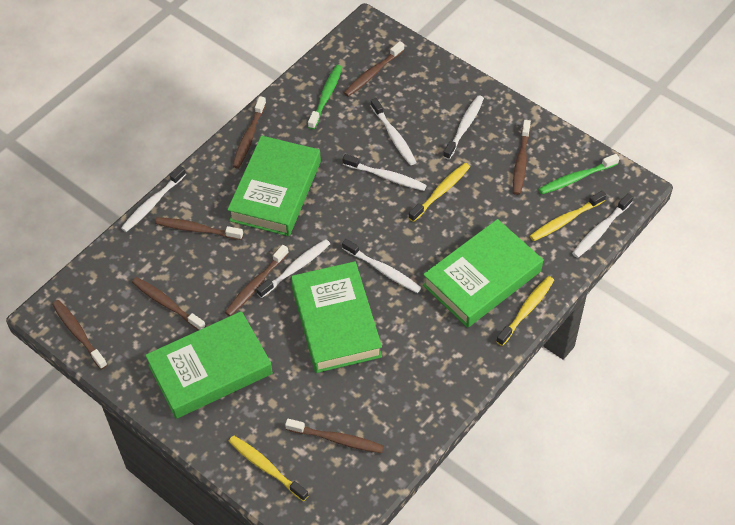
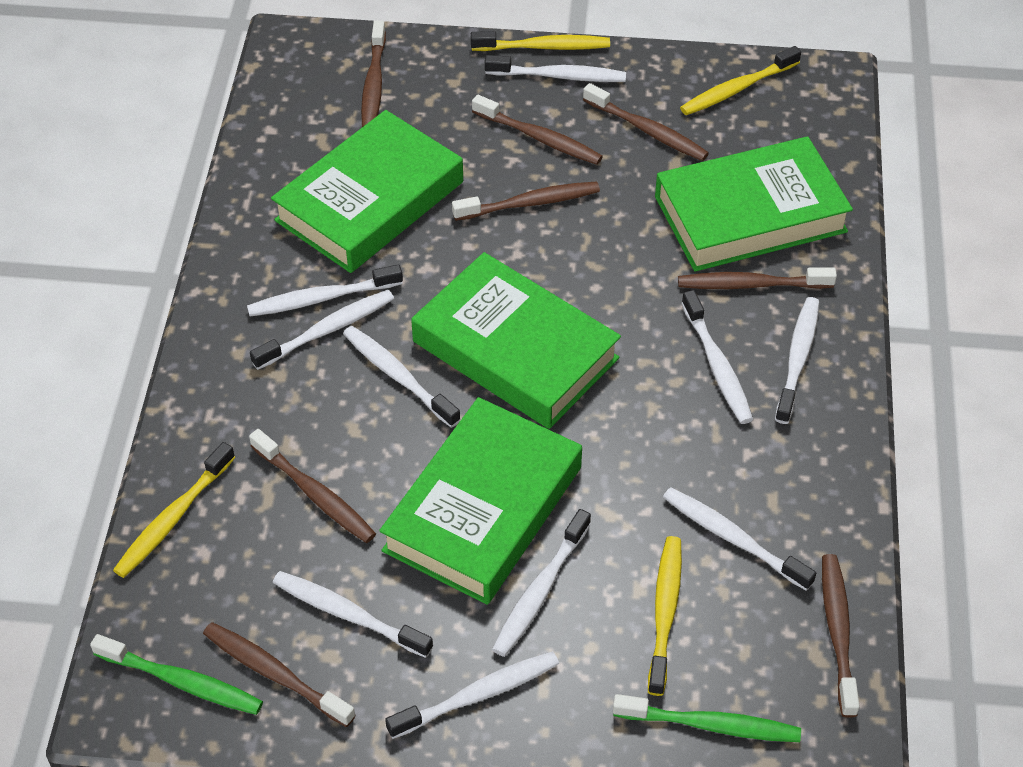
white toothbrush: 7 -> 10

